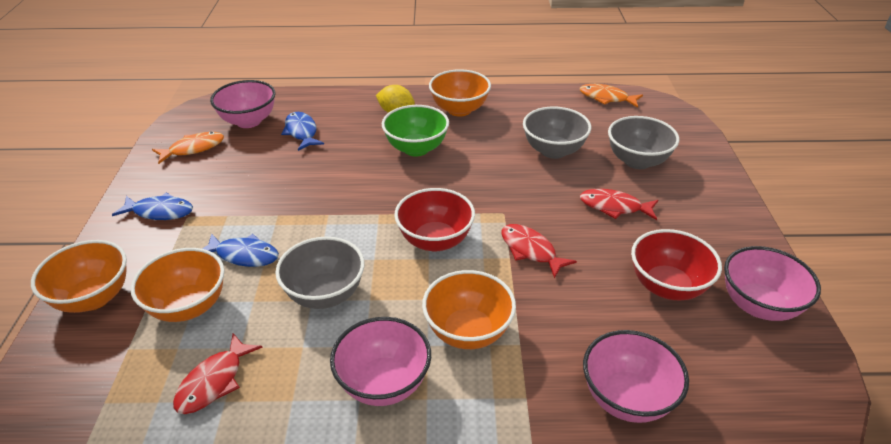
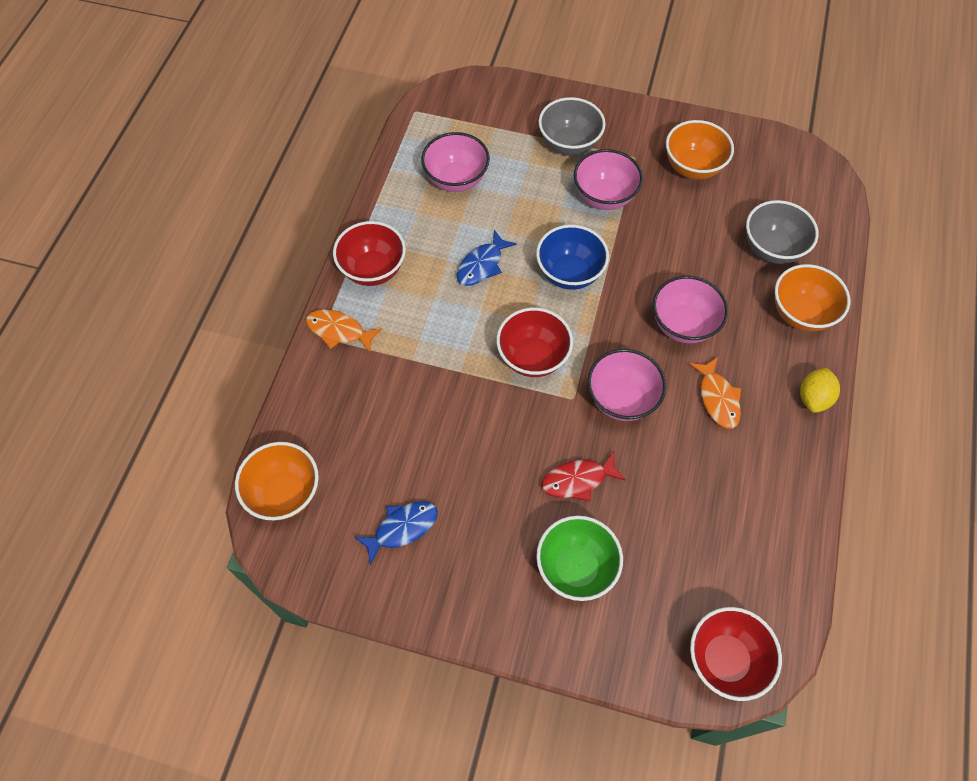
blue bowl: 0 -> 1
blue fish: 3 -> 2
grey bowl: 3 -> 2
orange bowl: 4 -> 3
red bowl: 2 -> 3
red fish: 3 -> 1

